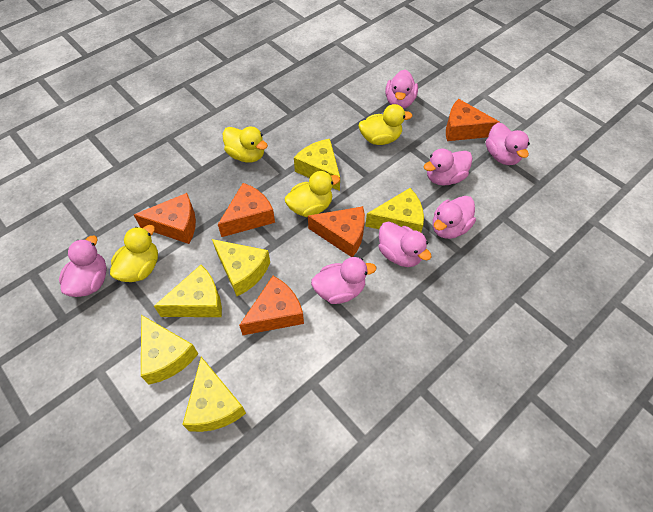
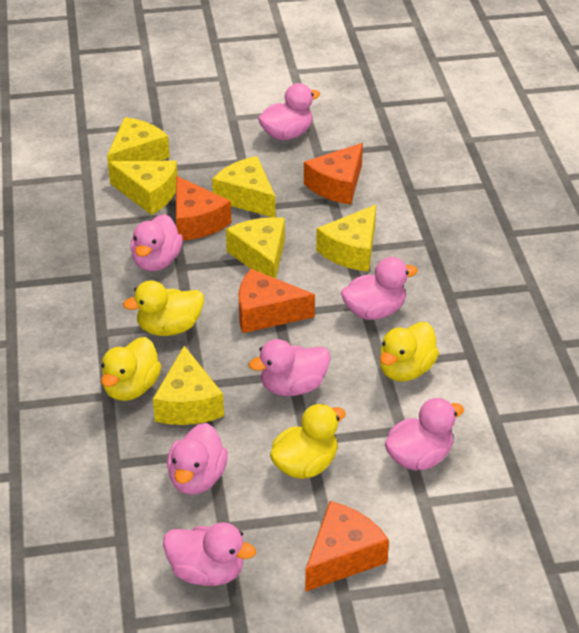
orange cheese: 5 -> 4

